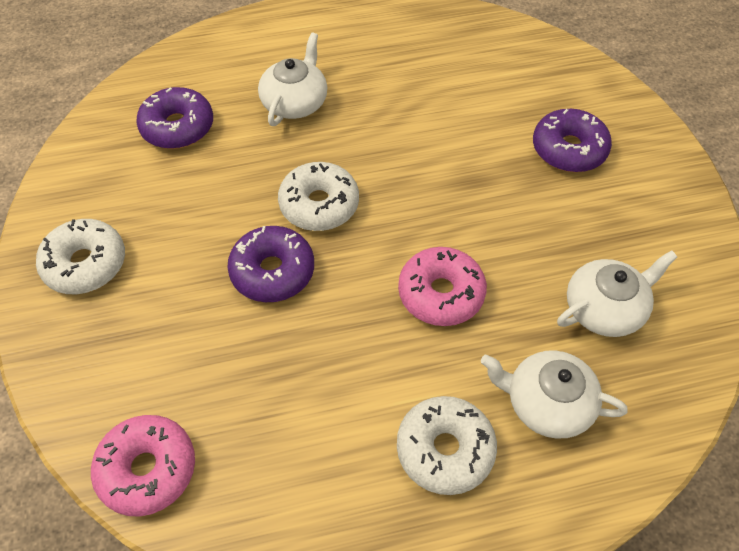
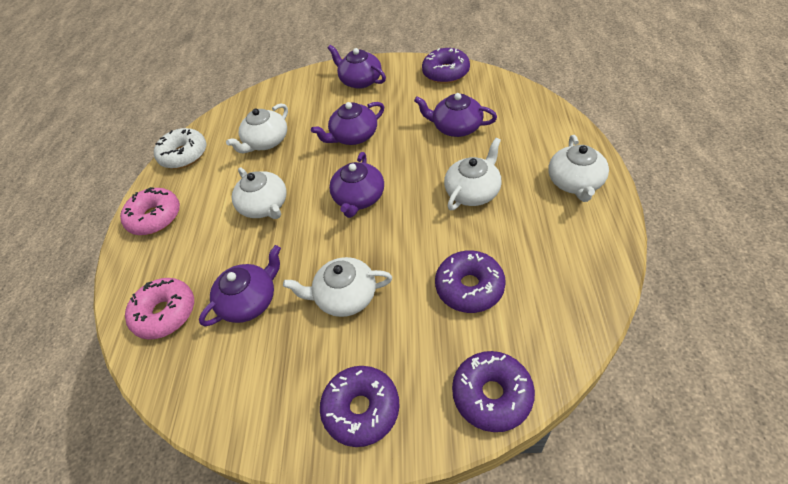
purple donut: 3 -> 4
purple teapot: 0 -> 5
white donut: 3 -> 1
white teapot: 3 -> 5

